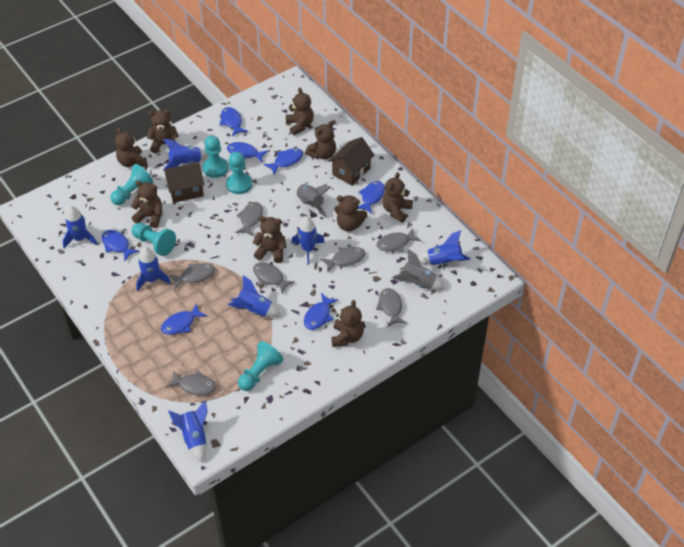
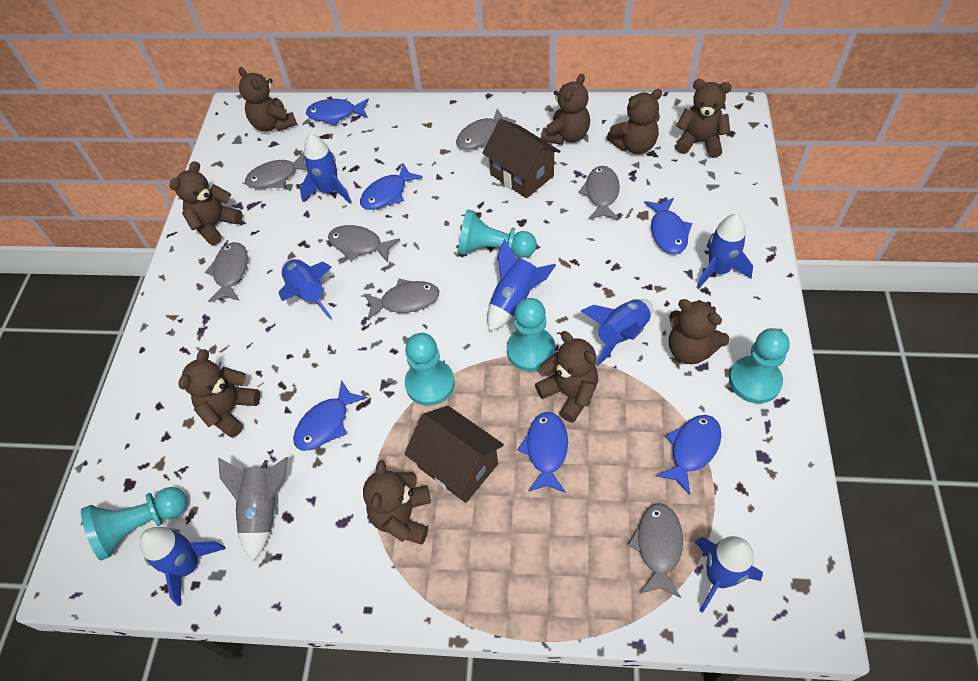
blue fish: 7 -> 6
grey rocket: 2 -> 1

